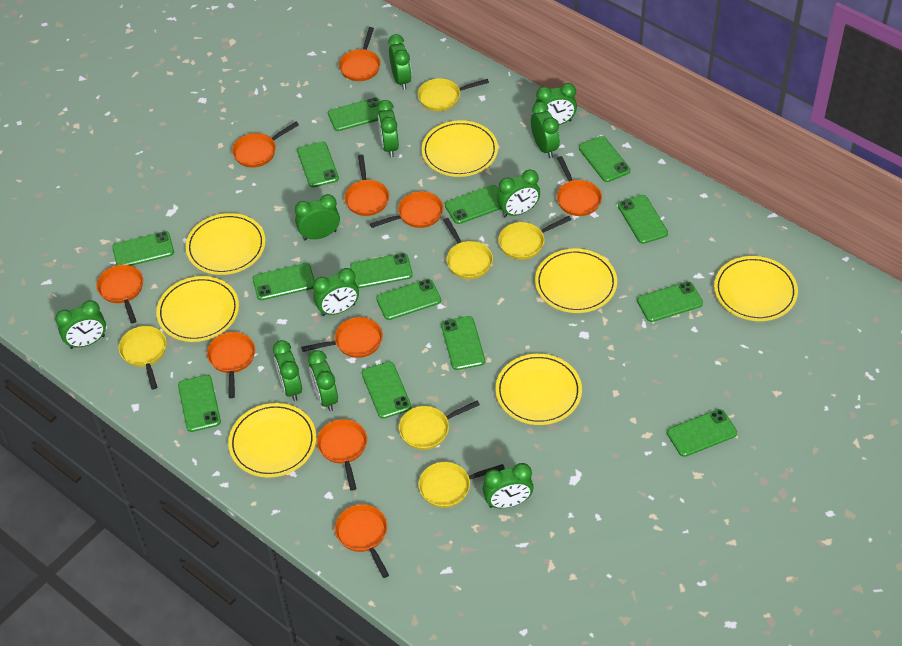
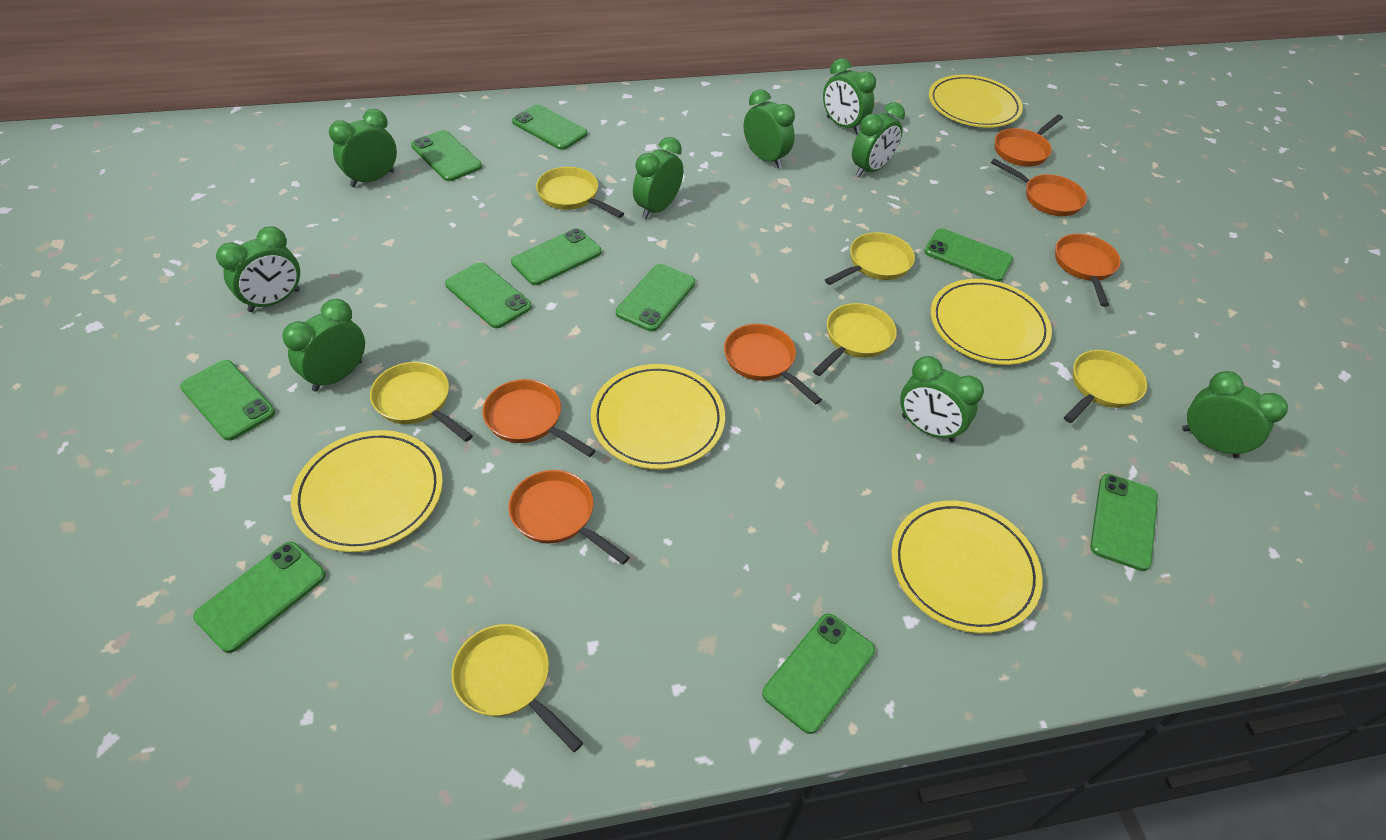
green clock: 11 -> 9
green phone: 14 -> 10
orange pan: 10 -> 6
yellow plate: 7 -> 5

